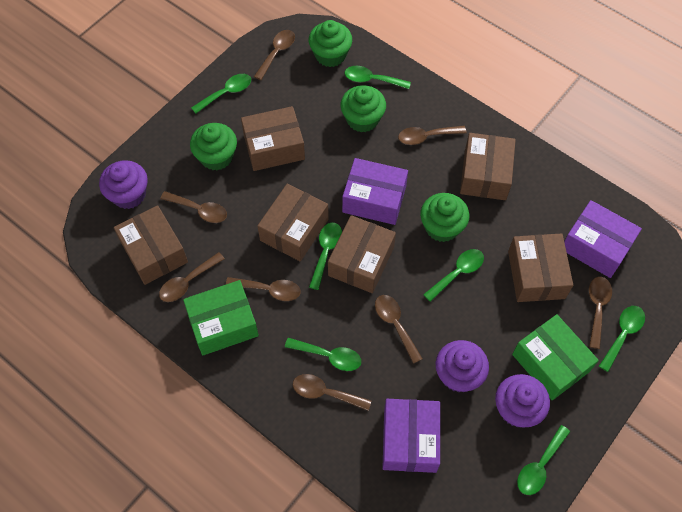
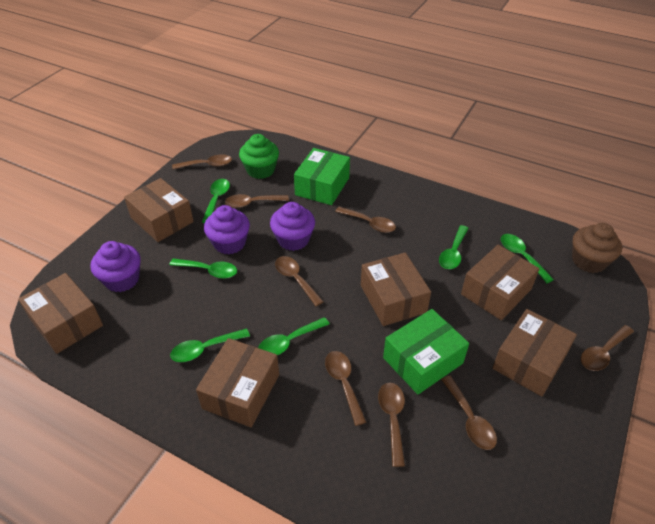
brown cupcake: 0 -> 1
green cupcake: 4 -> 1
green spoon: 7 -> 6
purple box: 3 -> 0

